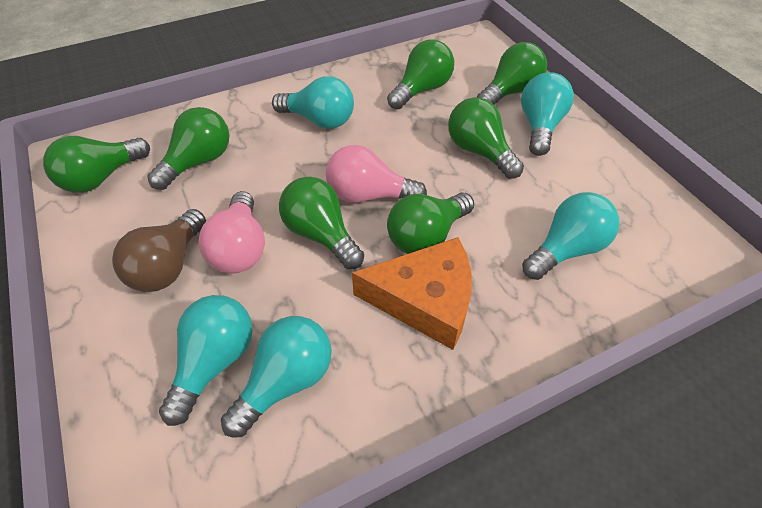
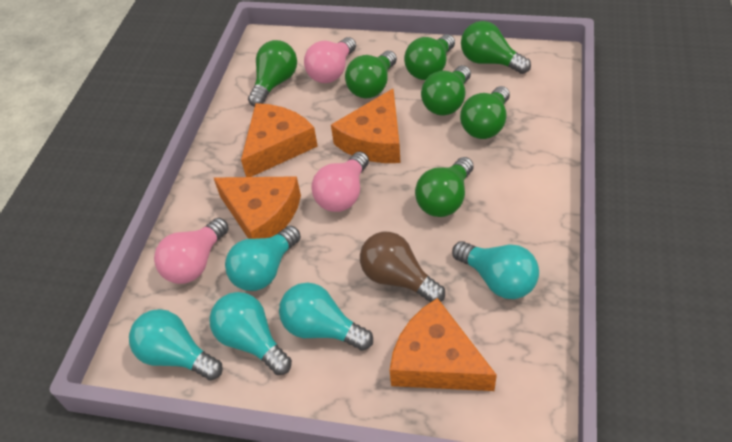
orange cheese: 1 -> 4
pink light bulb: 2 -> 3

